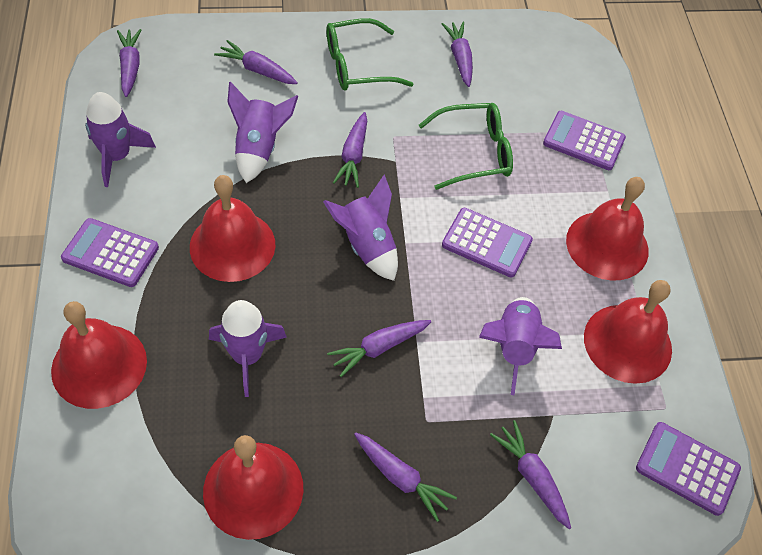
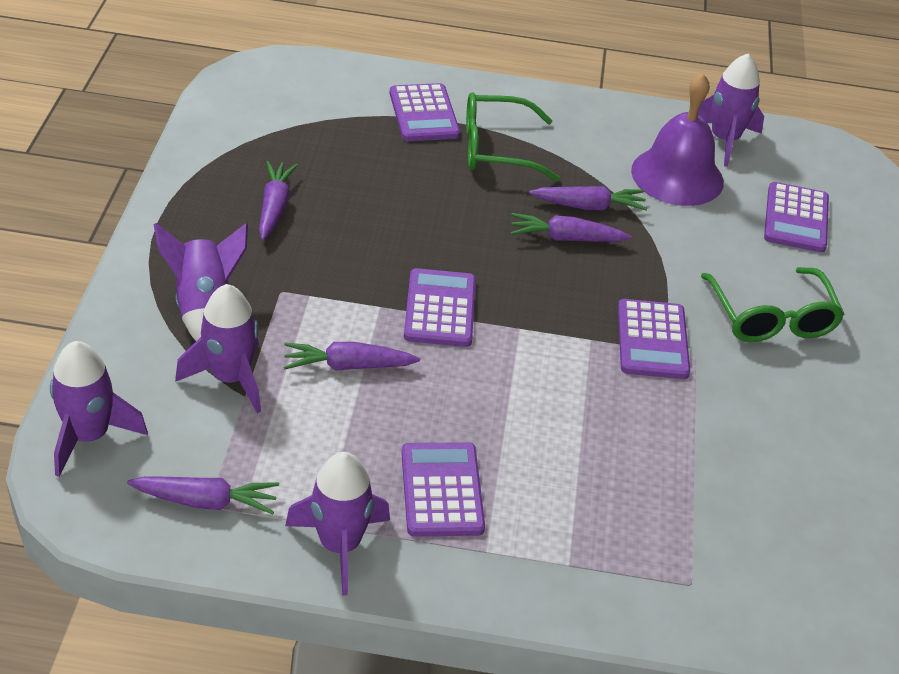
purple bell: 0 -> 1
purple calculator: 4 -> 5
purple carrot: 7 -> 5
red bell: 5 -> 0

